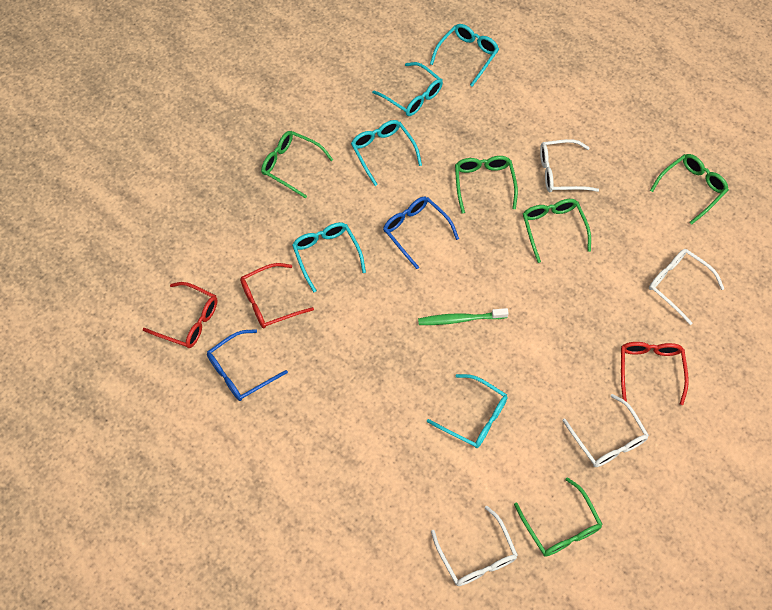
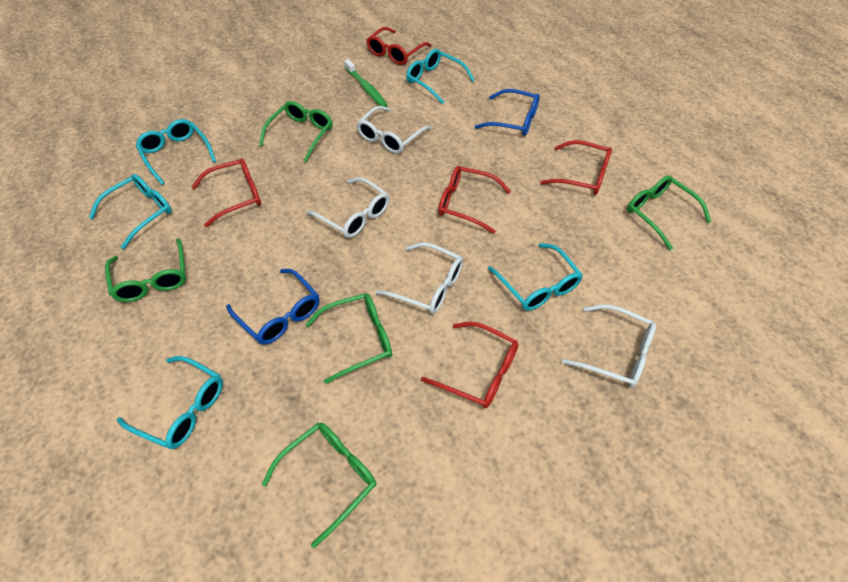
red glasses: 3 -> 5

